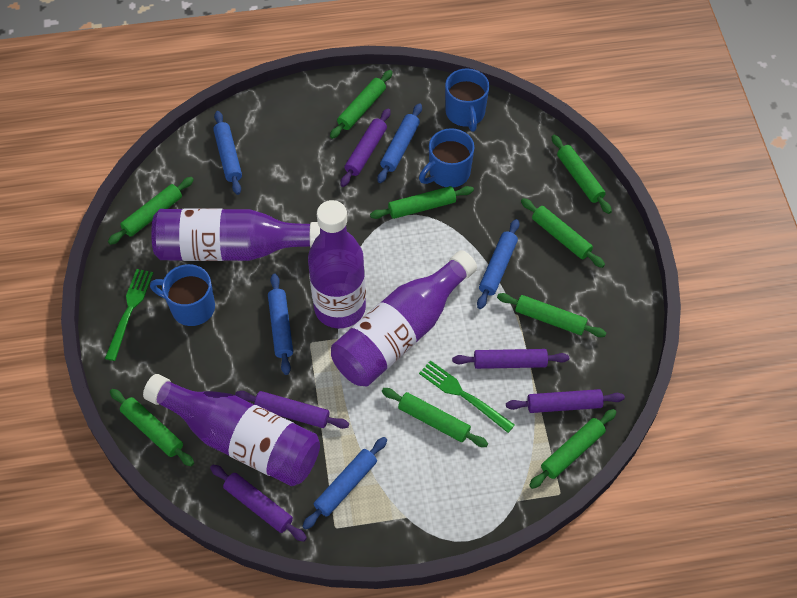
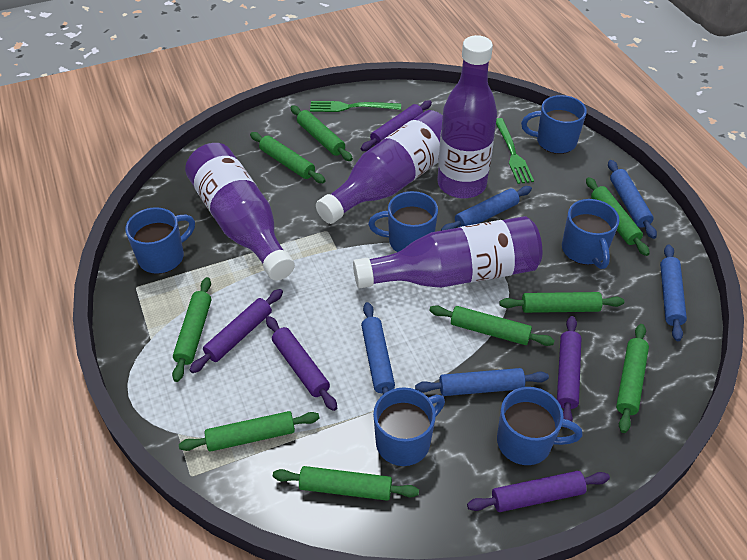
blue mug: 3 -> 6

